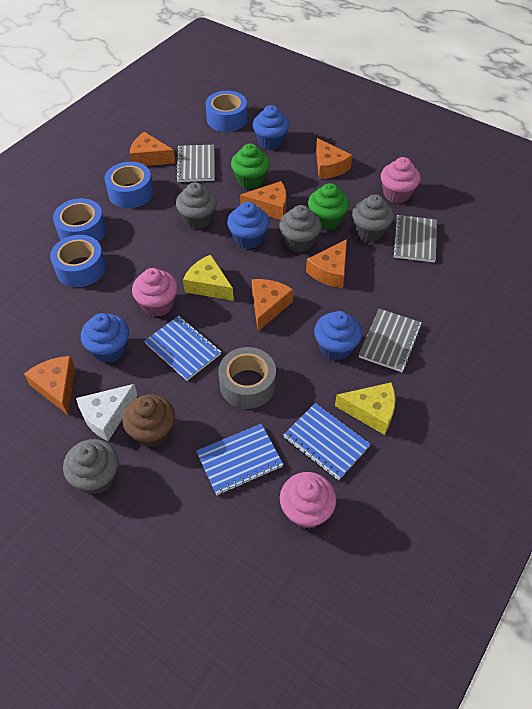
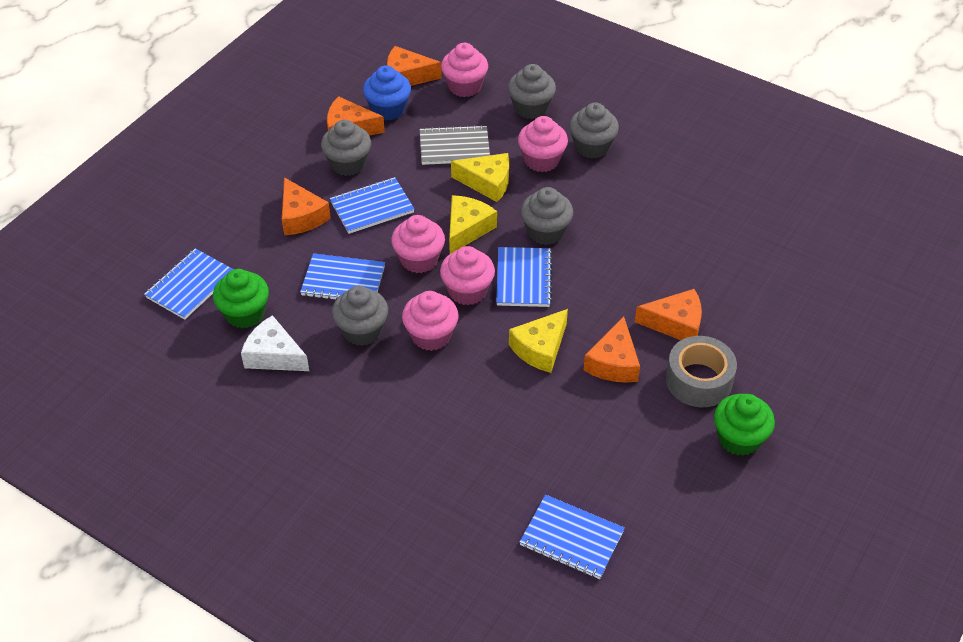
blue cupcake: 4 -> 1
blue notebook: 3 -> 5
blue tape: 4 -> 0
brown cupcake: 1 -> 0
grey cupcake: 4 -> 5
grey notebook: 3 -> 1
orange cheese: 6 -> 5
pink cupcake: 3 -> 5
yellow cheese: 2 -> 3

